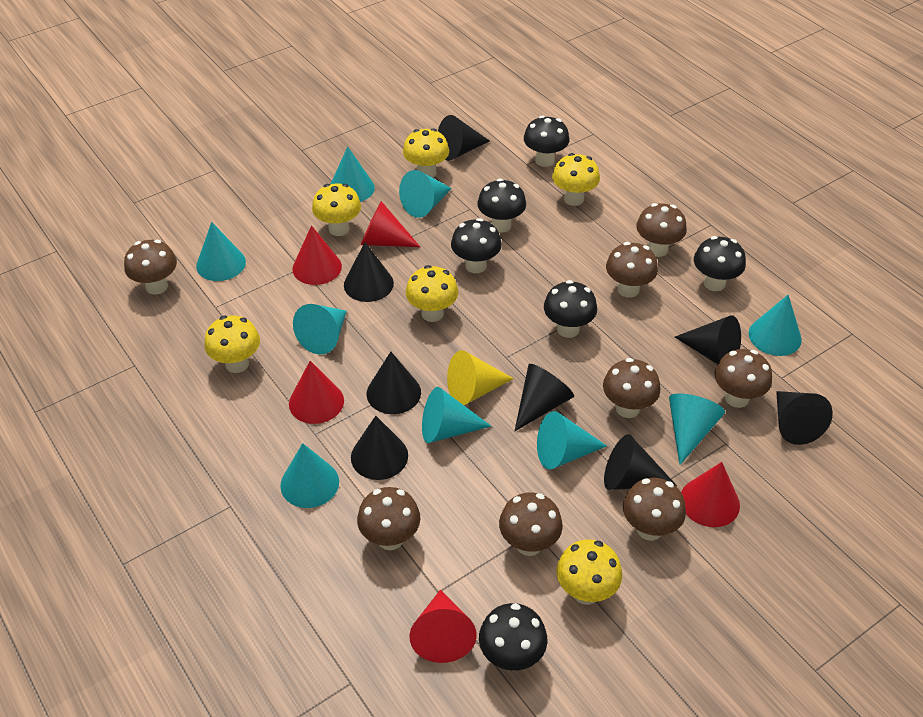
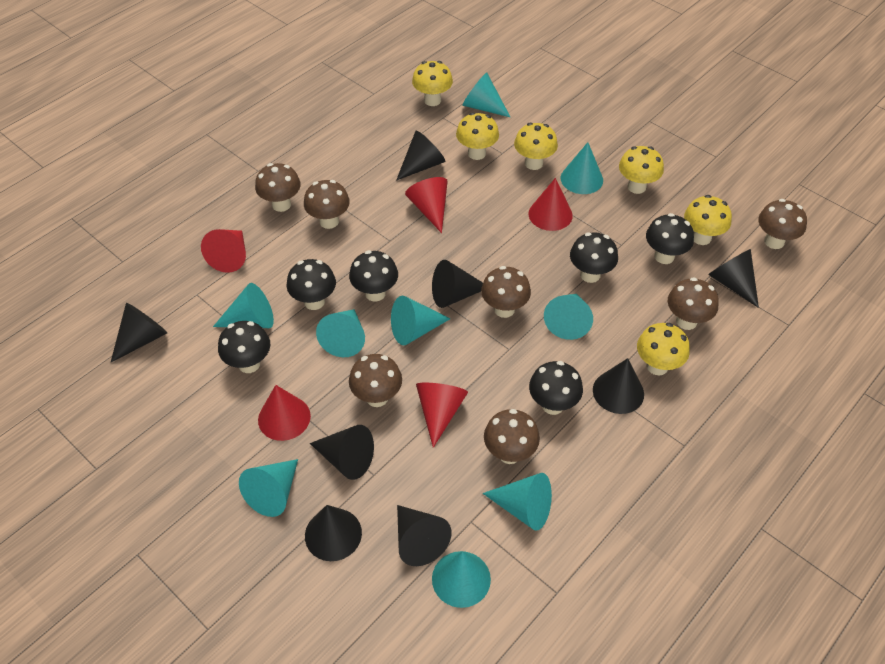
brown mushroom: 8 -> 7
yellow cone: 1 -> 0

